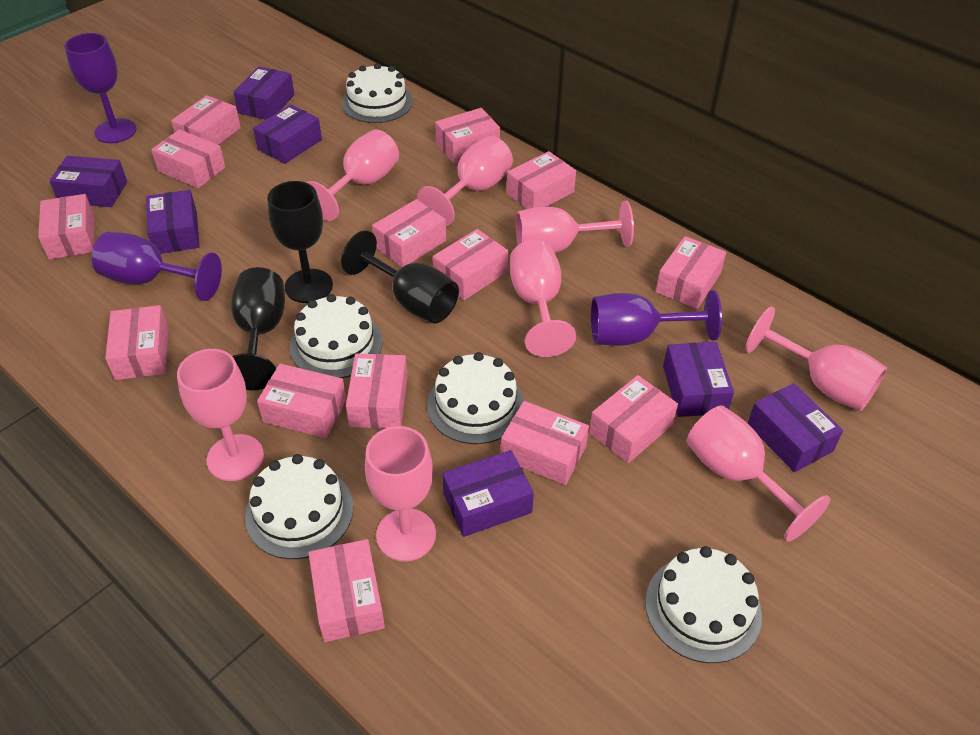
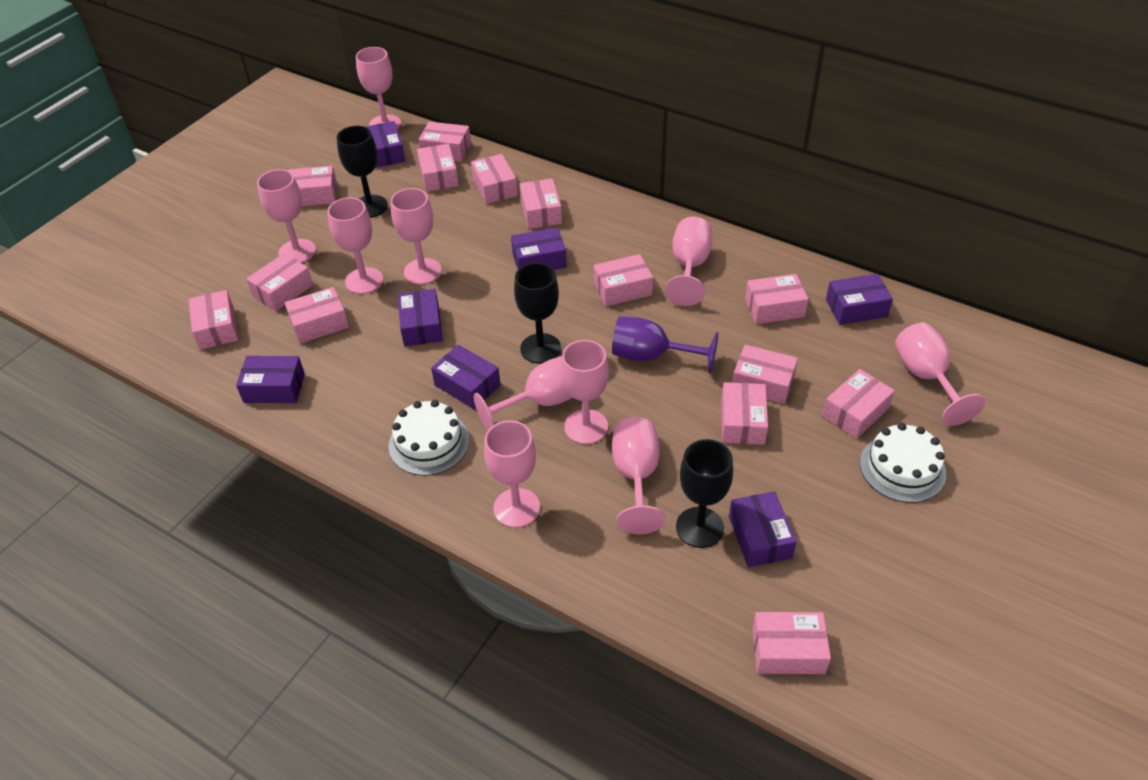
pink goblet: 8 -> 10
purple goblet: 3 -> 1
white cake: 5 -> 2

